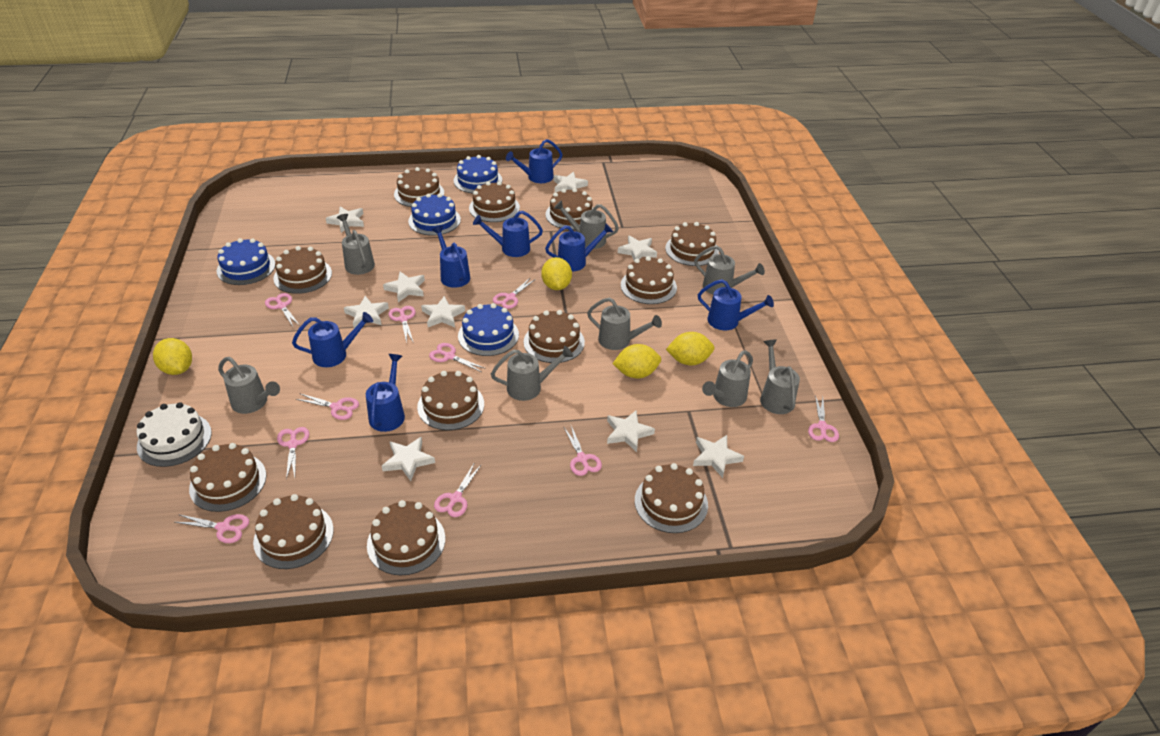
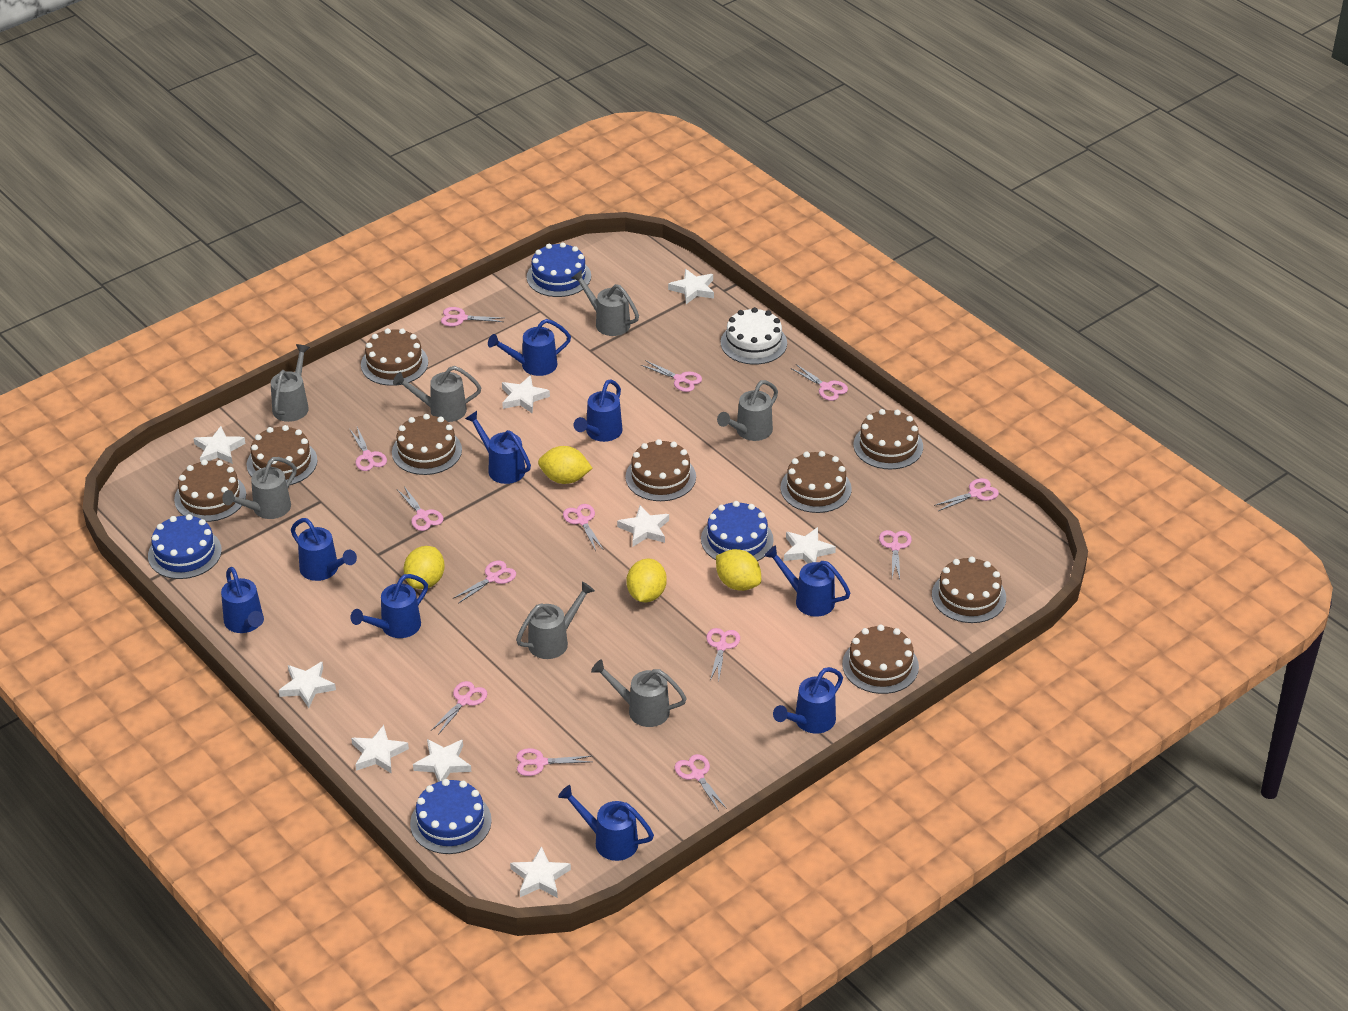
blue watering can: 7 -> 9
brown cake: 12 -> 9
grey watering can: 8 -> 7
pink scissors: 10 -> 13

